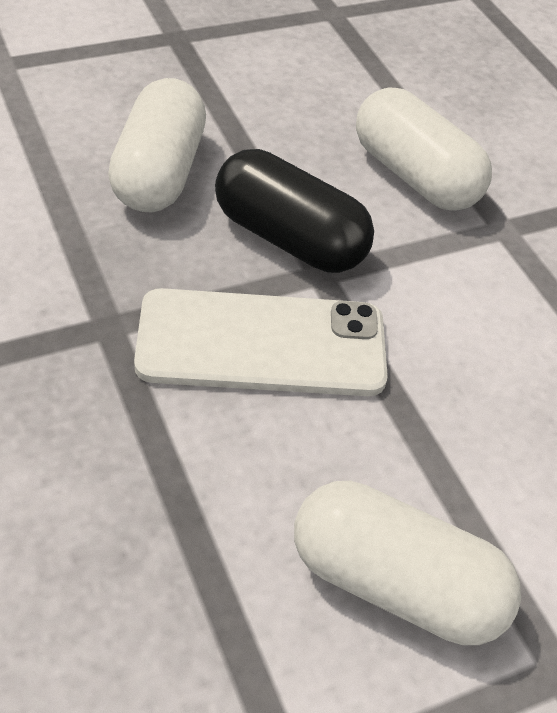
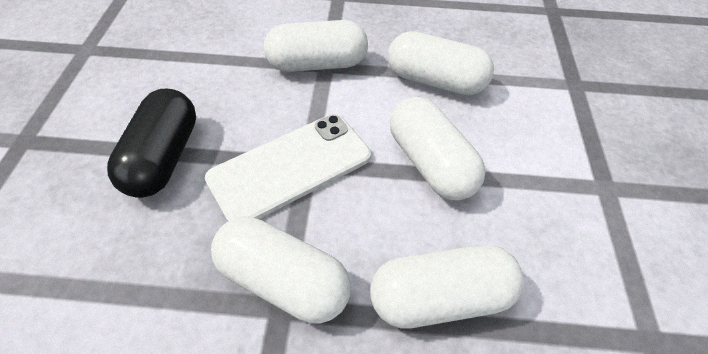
white capsule: 3 -> 5

